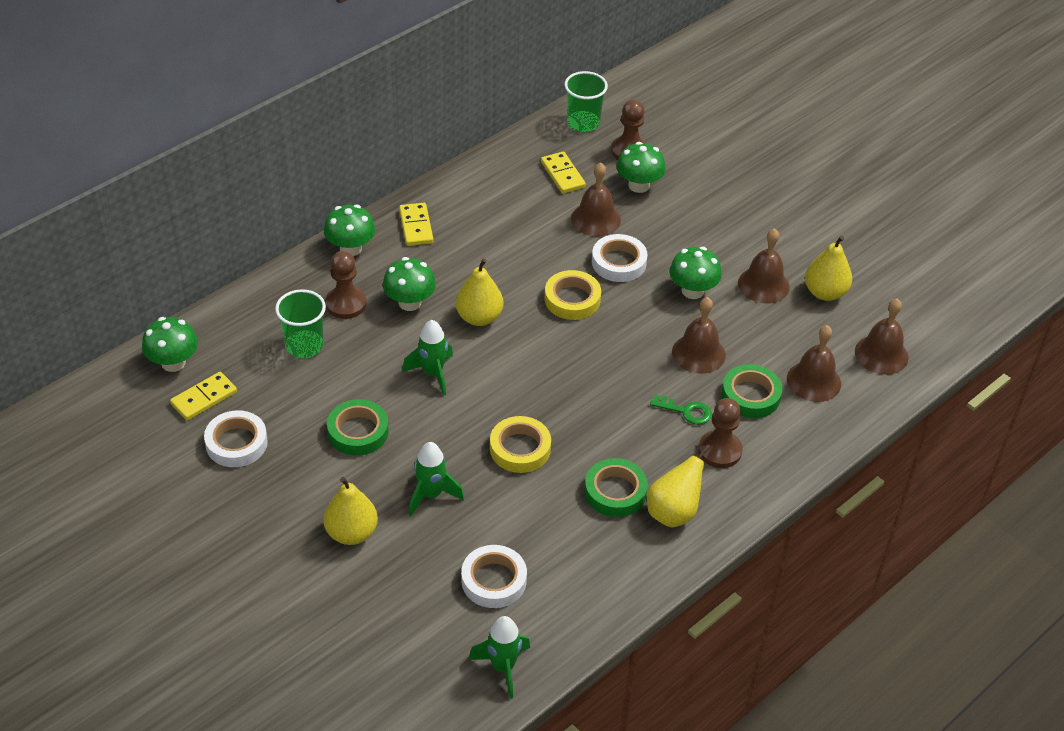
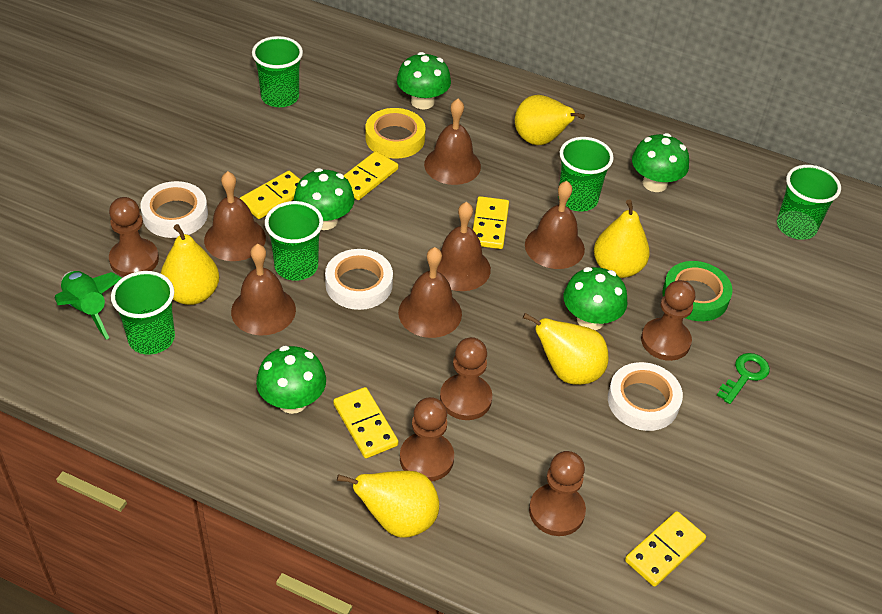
brown bell: 5 -> 6
brown pawn: 3 -> 5
green cup: 2 -> 5
green rocket: 3 -> 1
green tape: 3 -> 1
yellow domino: 3 -> 5
yellow pear: 4 -> 5
yellow tape: 2 -> 1

